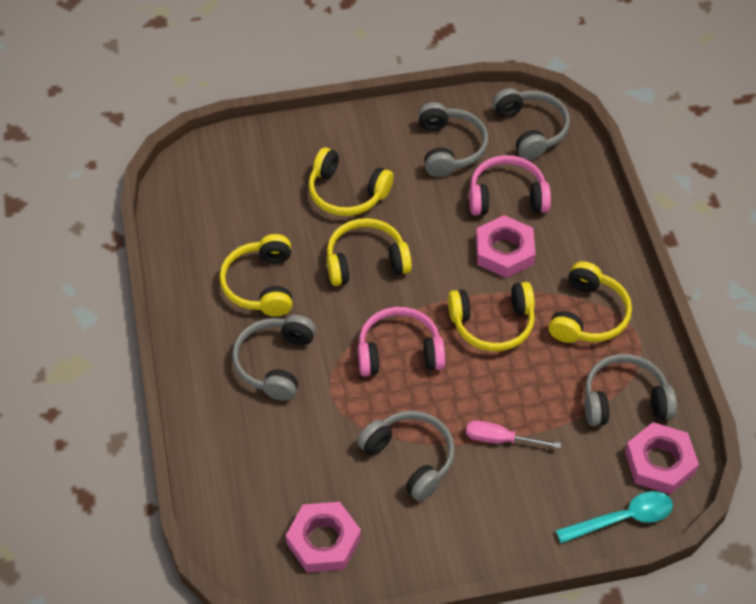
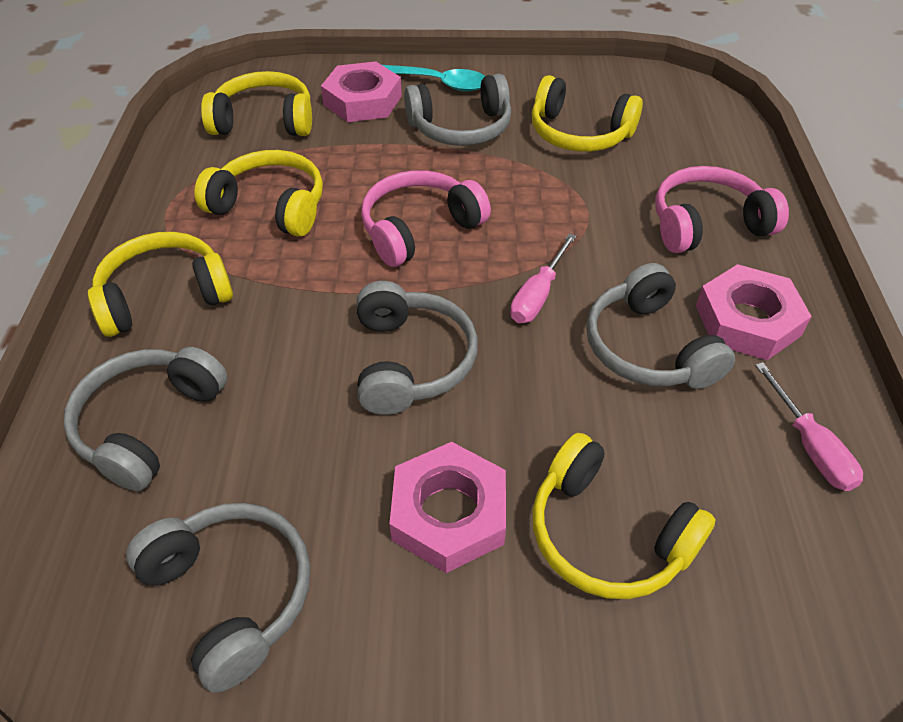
pink screwdriver: 1 -> 2

